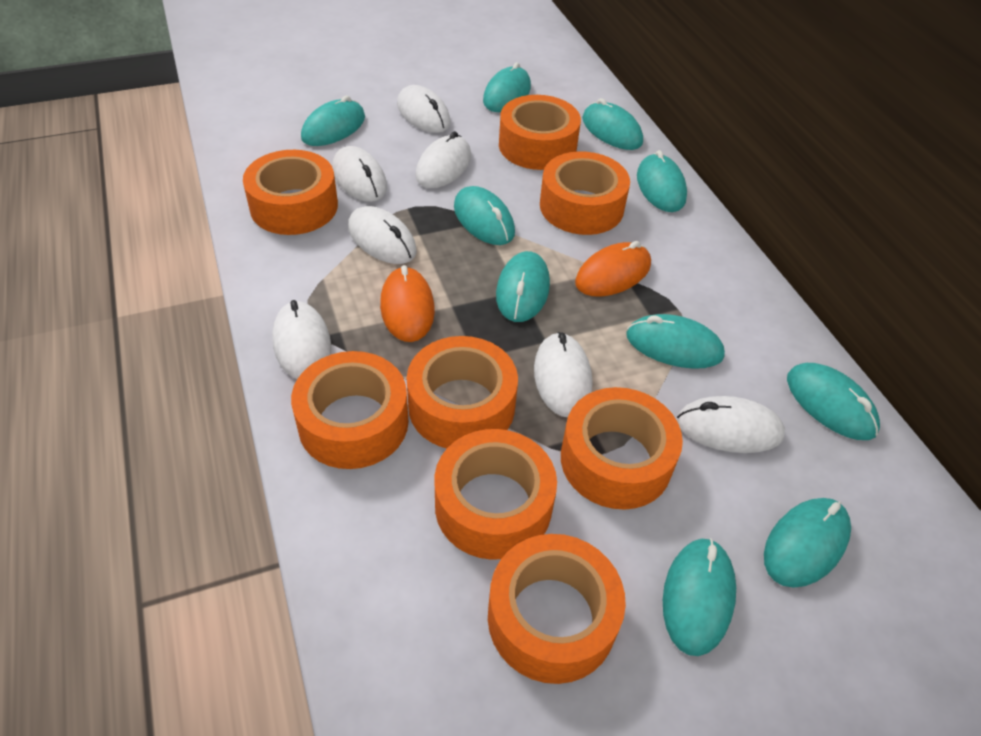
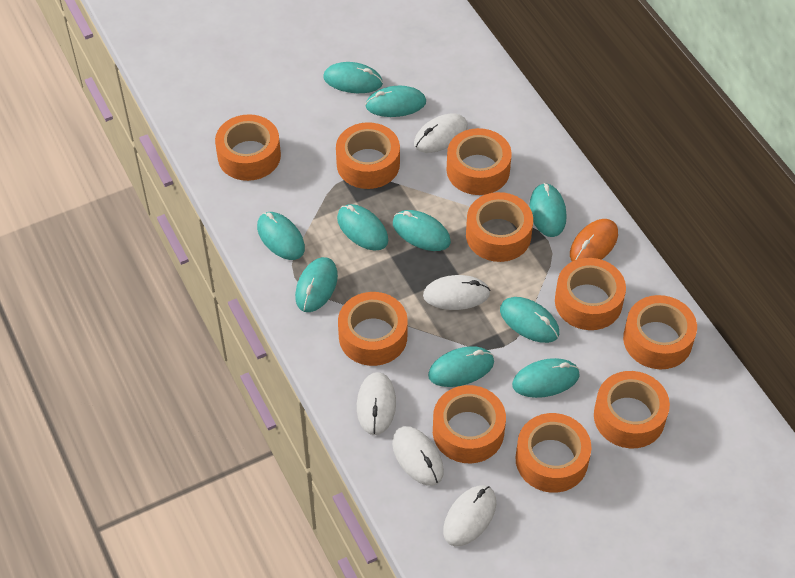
orange mouse: 2 -> 1
orange tape: 8 -> 10
white mouse: 7 -> 5

